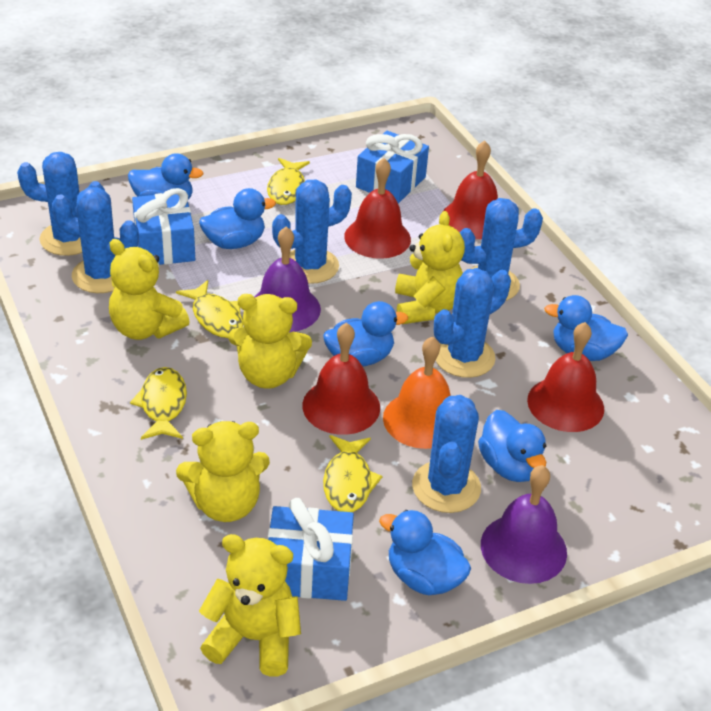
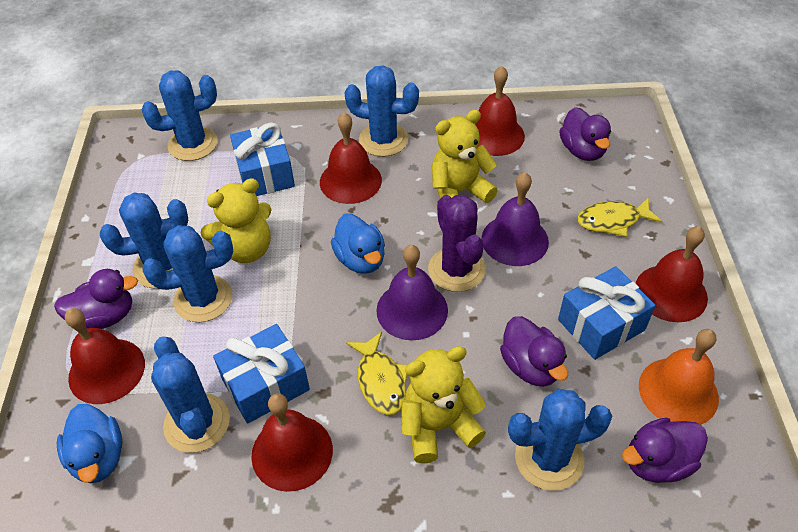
blue duck: 6 -> 2
purple cactus: 0 -> 1
purple duck: 0 -> 4
red bell: 4 -> 5
yellow fish: 4 -> 2
yellow teddy bear: 5 -> 3

